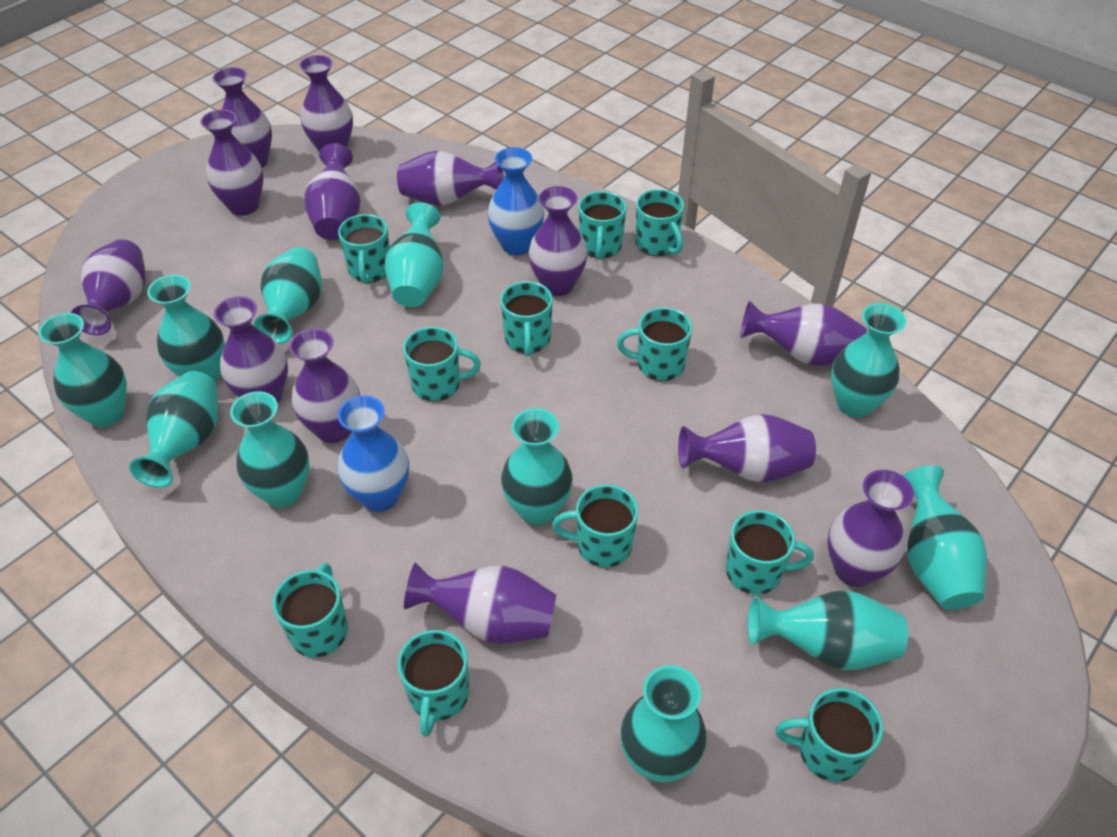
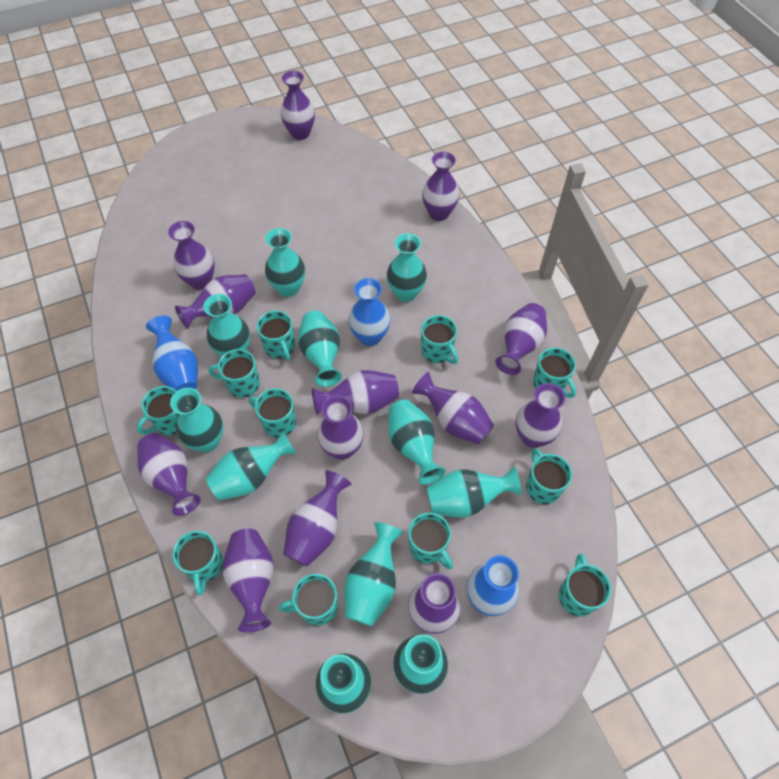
blue vase: 2 -> 3

